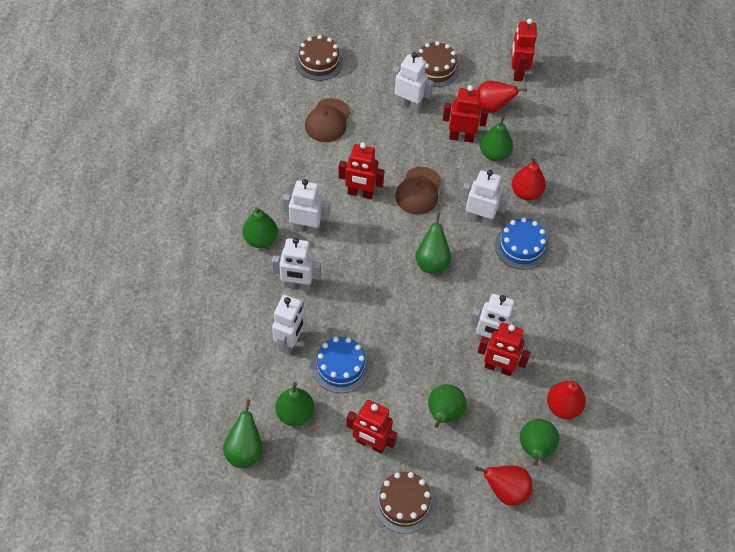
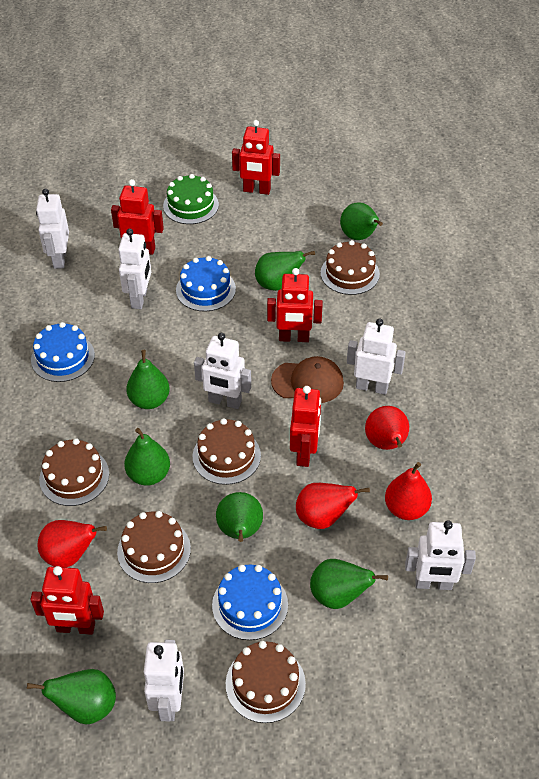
blue cake: 2 -> 3
brown cake: 3 -> 5
brown cap: 2 -> 1
green cake: 0 -> 1

